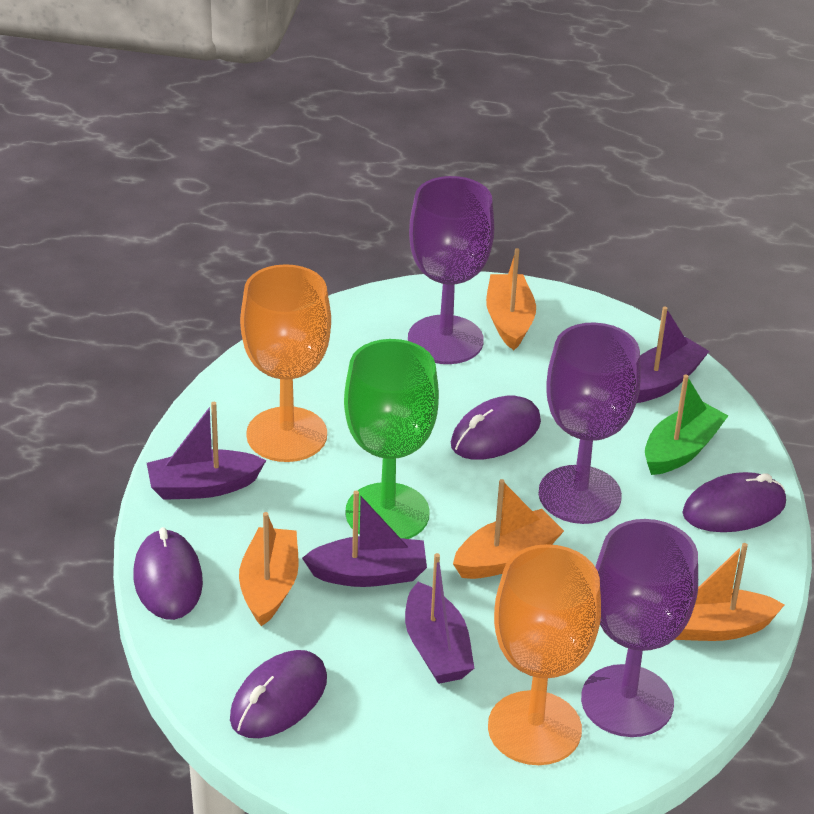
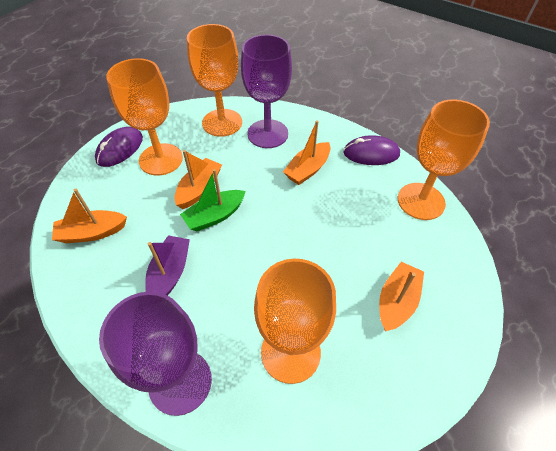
green goblet: 1 -> 0
orange goblet: 2 -> 4
purple boat: 4 -> 1
purple goblet: 3 -> 2
purple mouse: 4 -> 2

